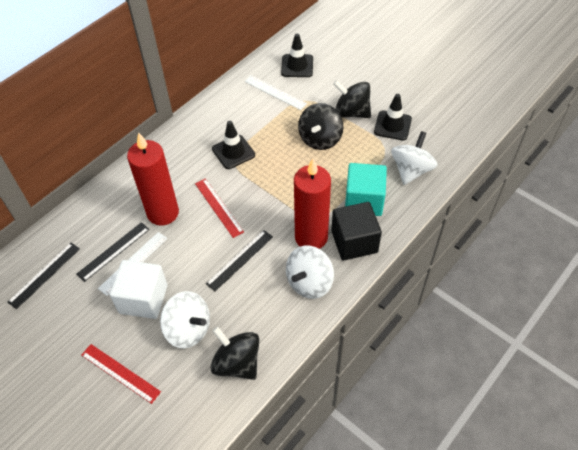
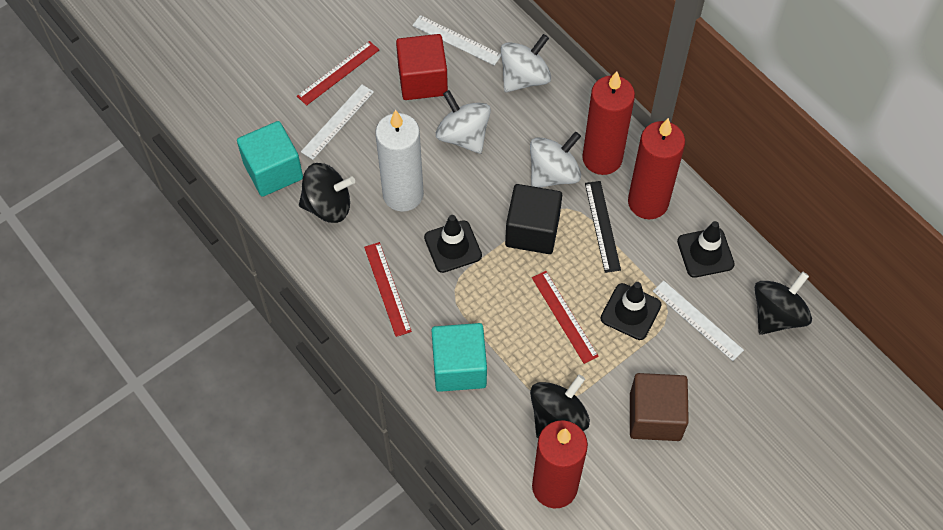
black ruler: 3 -> 1
brown cube: 0 -> 1
red candle: 2 -> 3
red cube: 0 -> 1
red ruler: 2 -> 3
turquoise cube: 1 -> 2
white candle: 0 -> 1
white cube: 1 -> 0
white ruler: 2 -> 3

